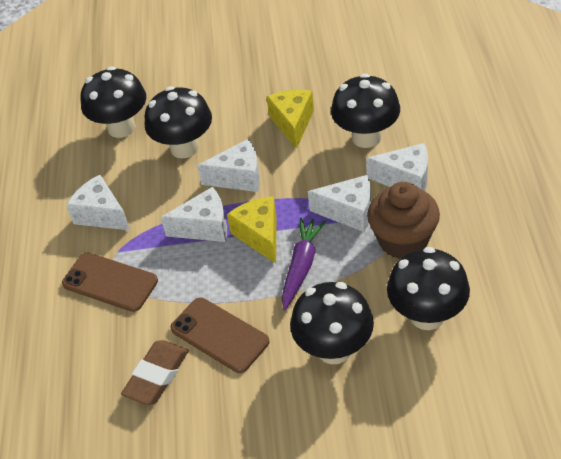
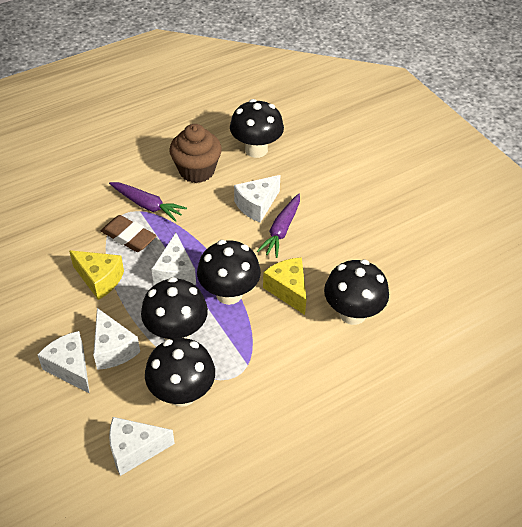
brown phone: 2 -> 0
purple carrot: 1 -> 2

